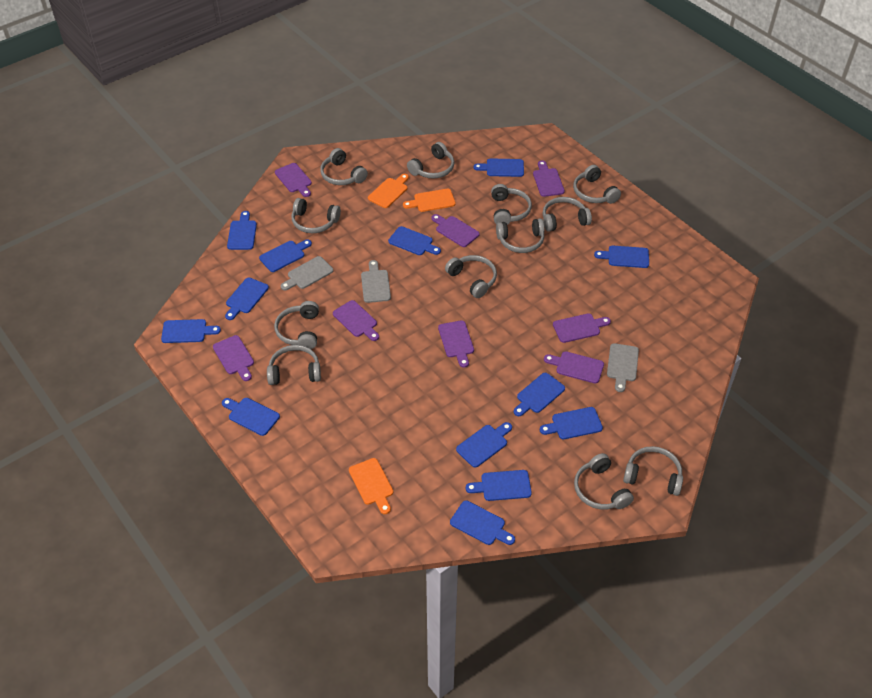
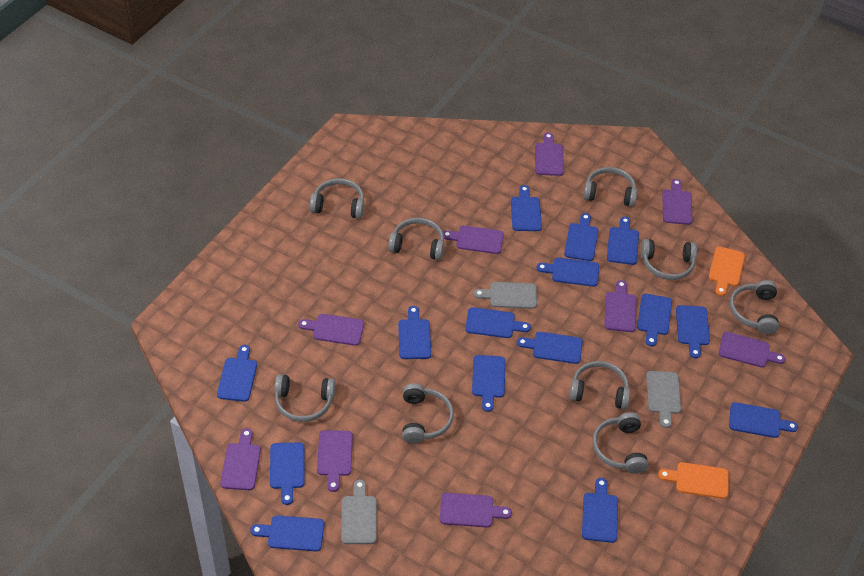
blue cutting board: 13 -> 15
grey headphones: 12 -> 9
orange cutting board: 3 -> 2
purple cutting board: 8 -> 9

